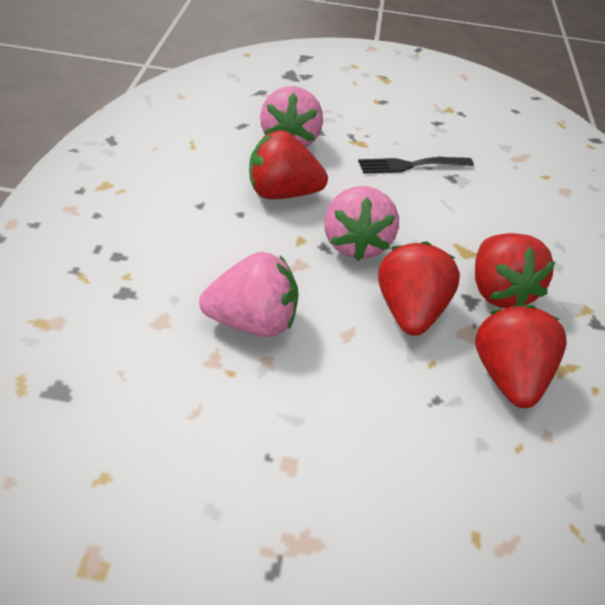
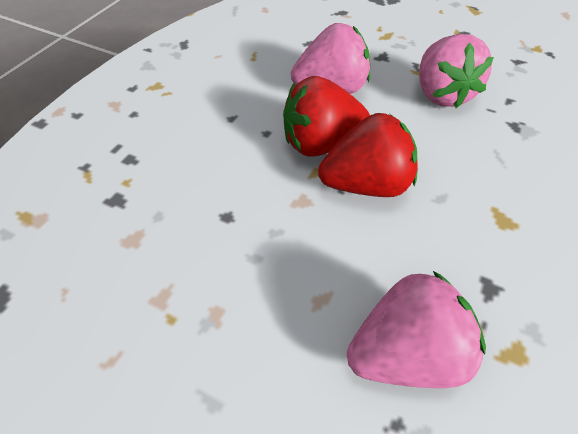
black fork: 1 -> 0
red strawberry: 4 -> 2

